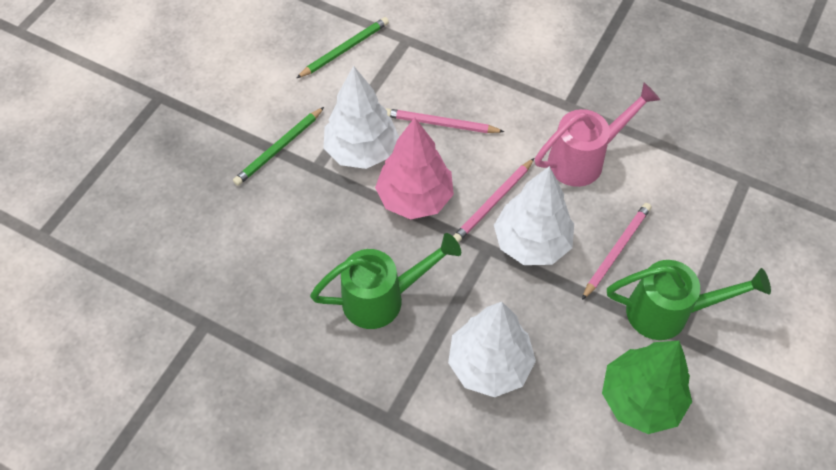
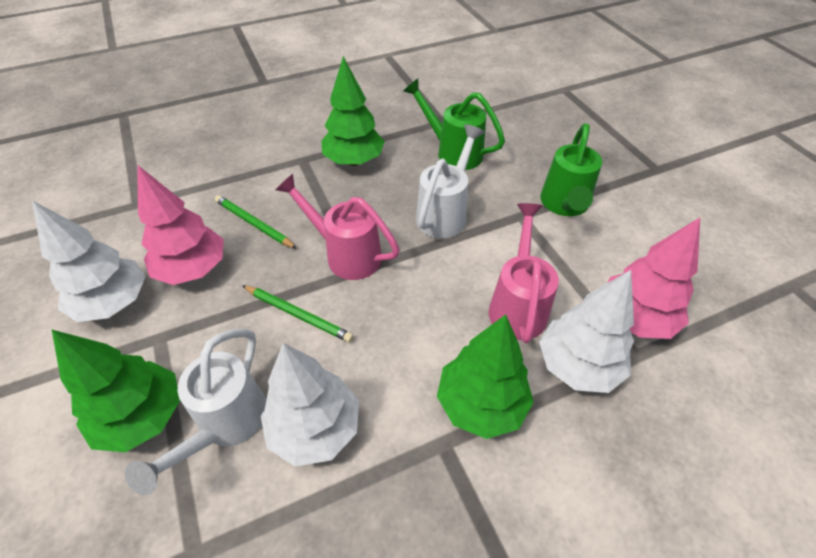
green tree: 1 -> 3
pink pencil: 3 -> 0
pink tree: 1 -> 2
pink watering can: 1 -> 2
white watering can: 0 -> 2

